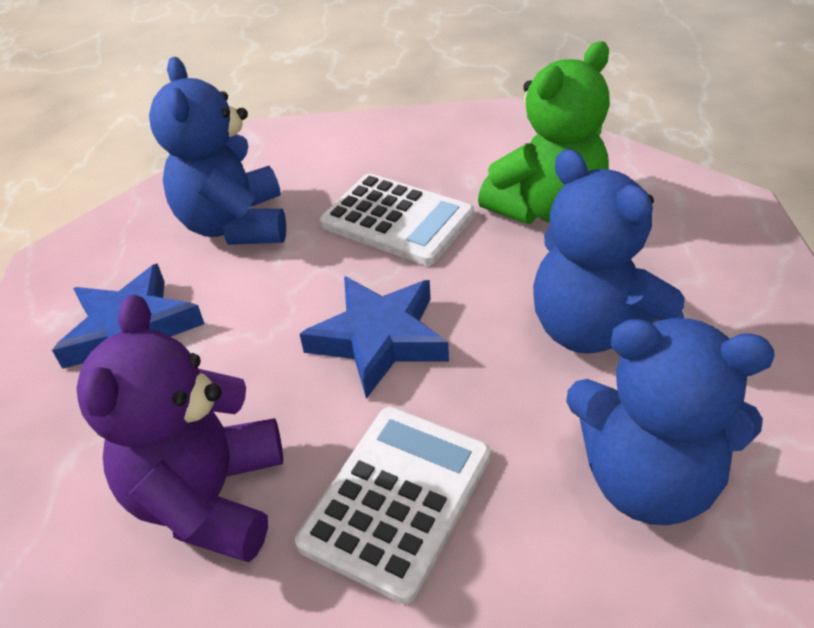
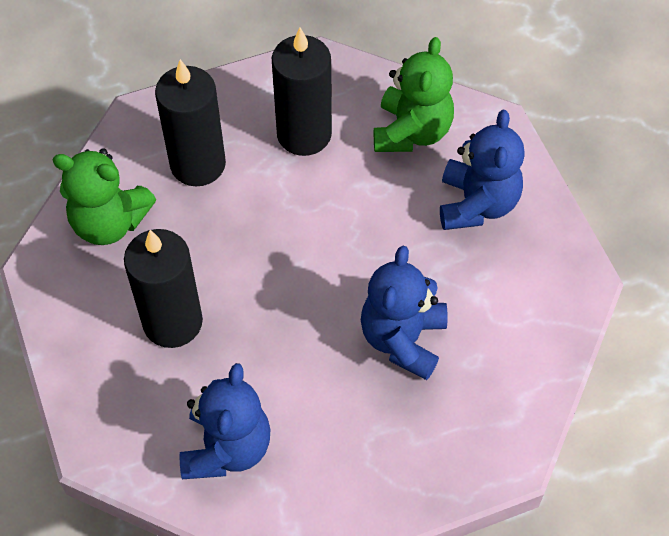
black candle: 0 -> 3
blue star: 2 -> 0
green teddy bear: 1 -> 2
purple teddy bear: 1 -> 0
white calculator: 2 -> 0

